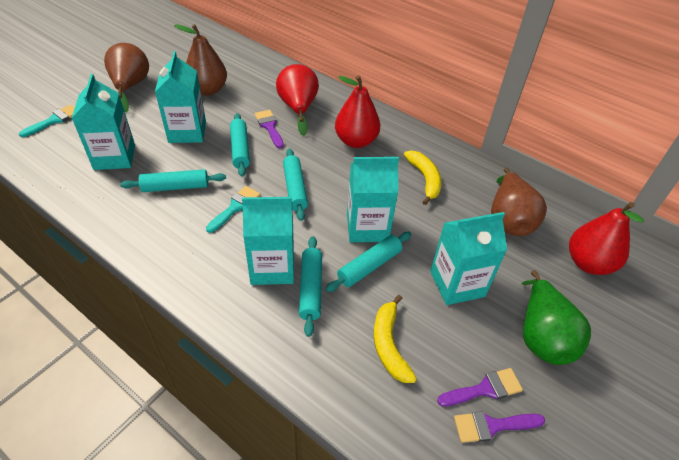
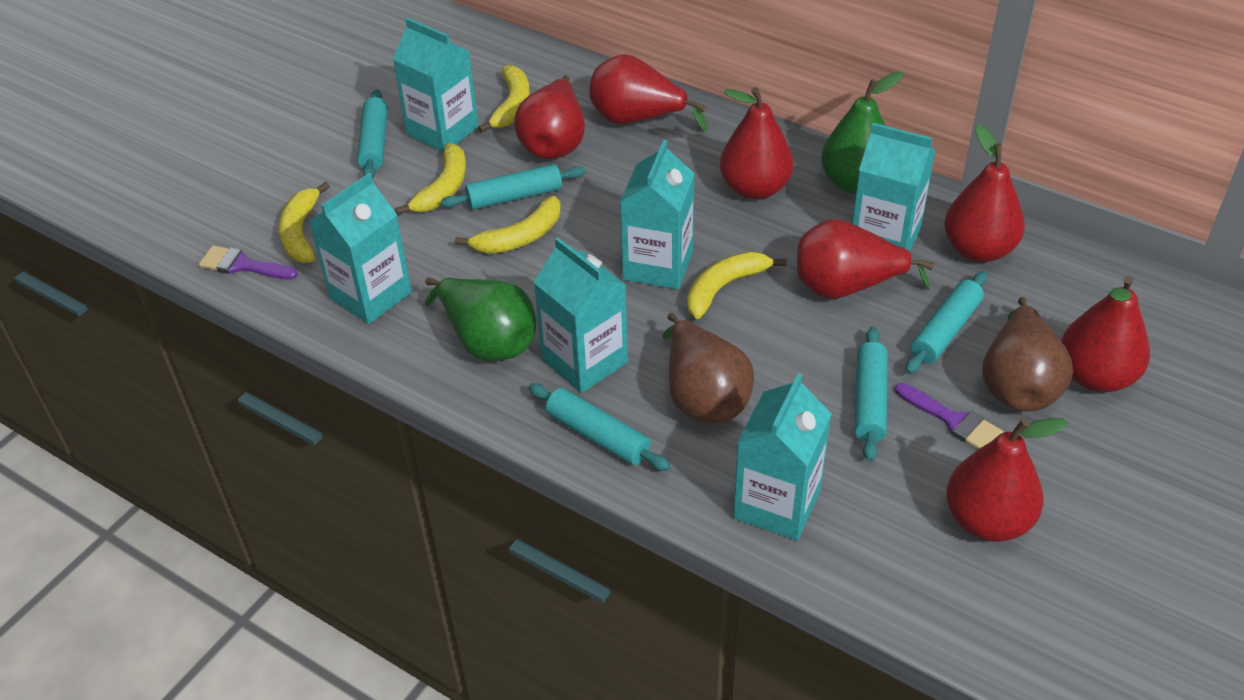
brown pear: 3 -> 2
green pear: 1 -> 2
purple brush: 3 -> 2
red pear: 3 -> 7
turquoise brush: 2 -> 0
turquoise carton: 5 -> 6
yellow banana: 2 -> 5

